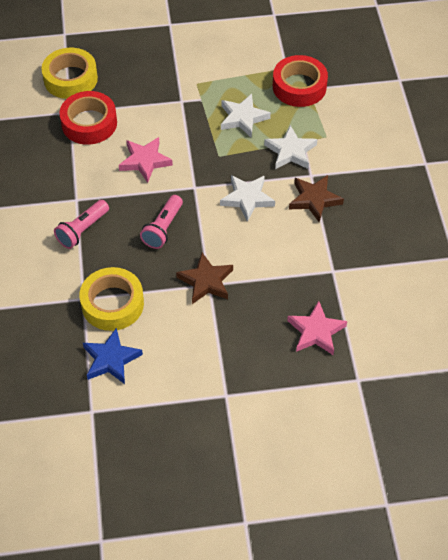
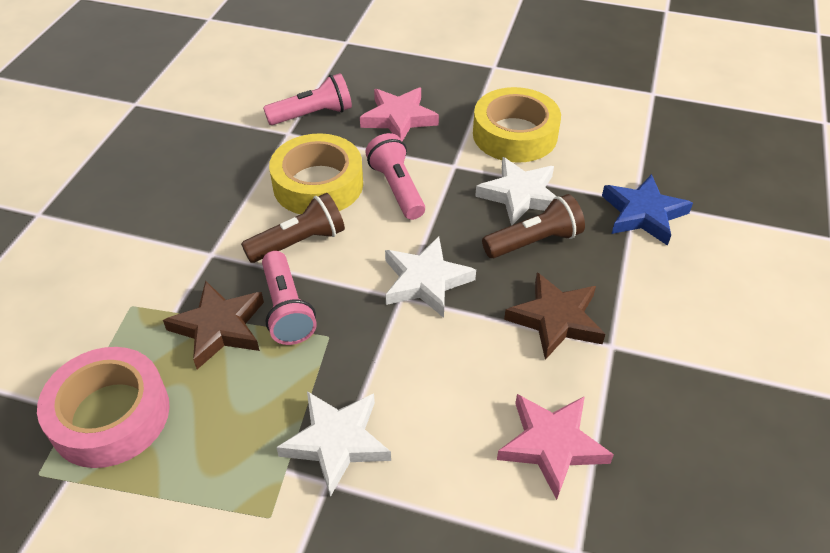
brown flashlight: 0 -> 2
pink flashlight: 2 -> 3
pink tape: 0 -> 1
red tape: 2 -> 0

